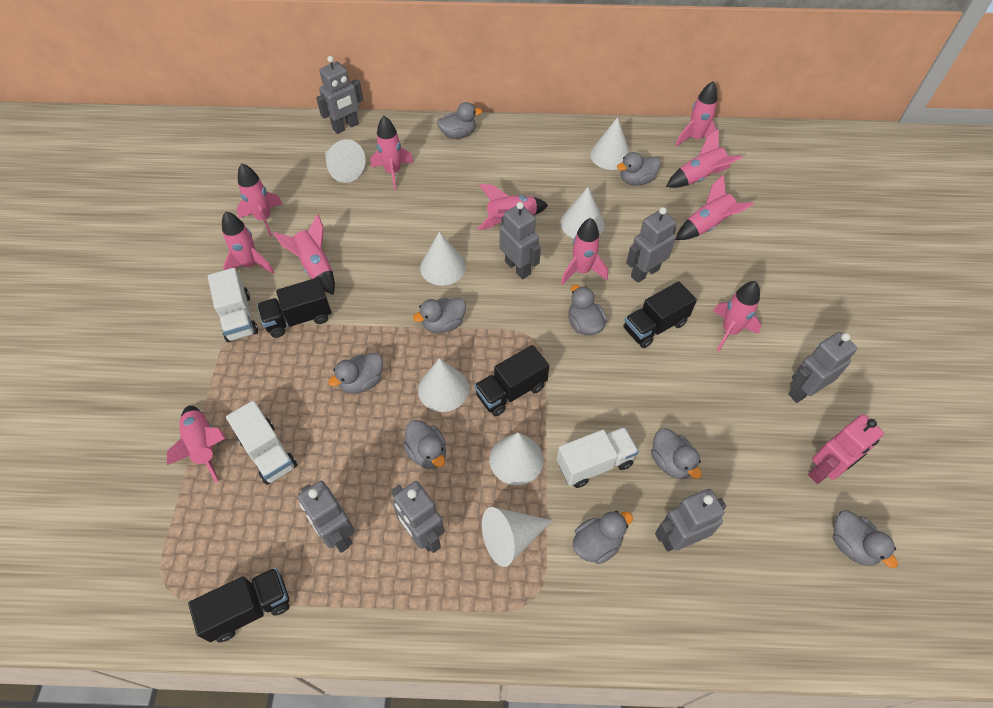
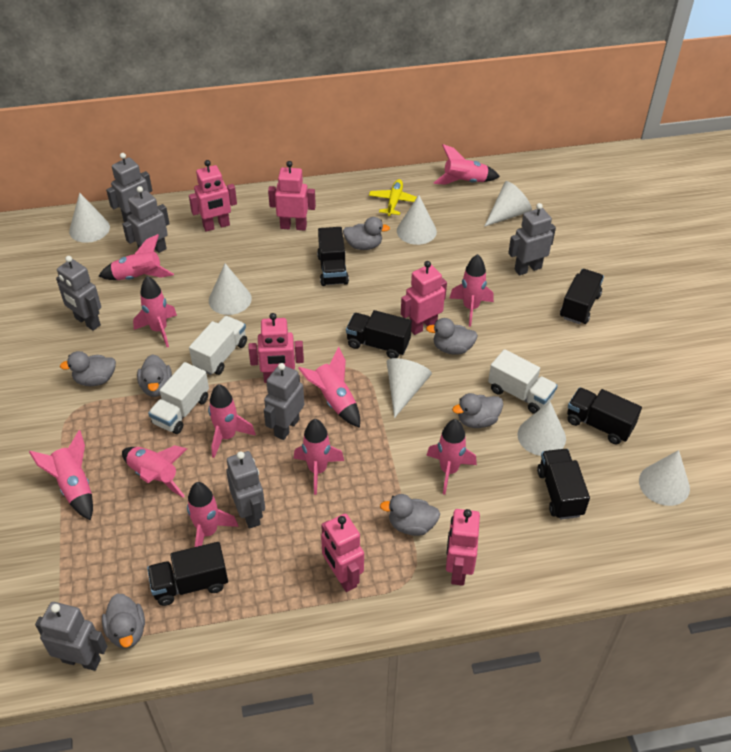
black truck: 4 -> 6
grey duck: 9 -> 7
pink robot: 1 -> 6
yellow plane: 0 -> 1

